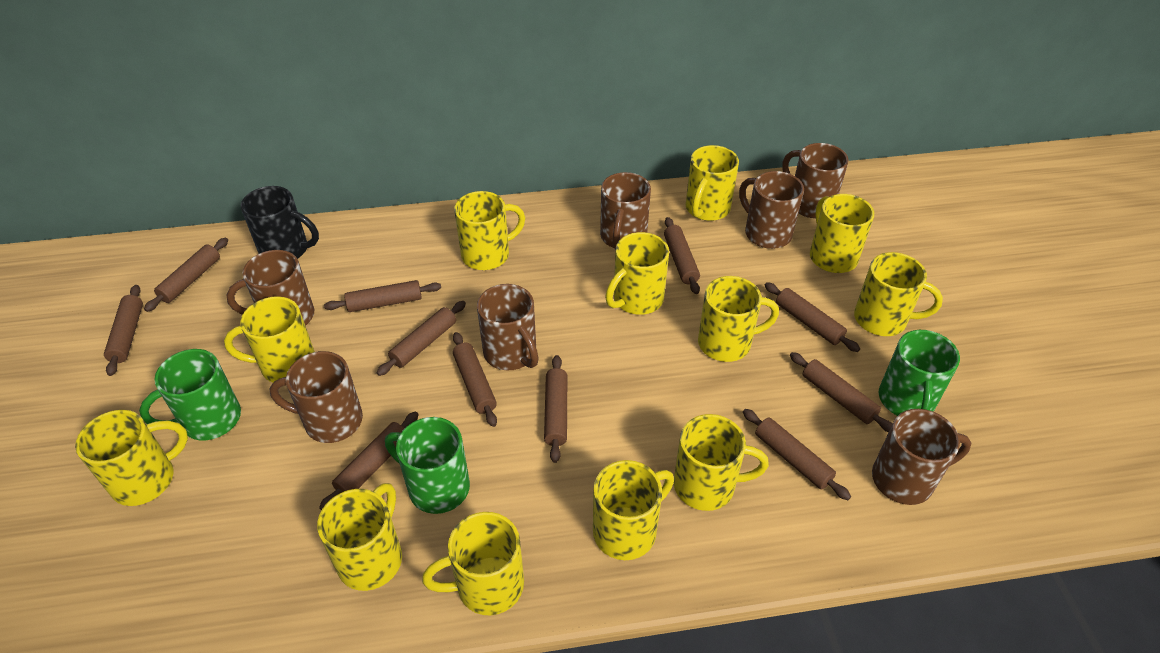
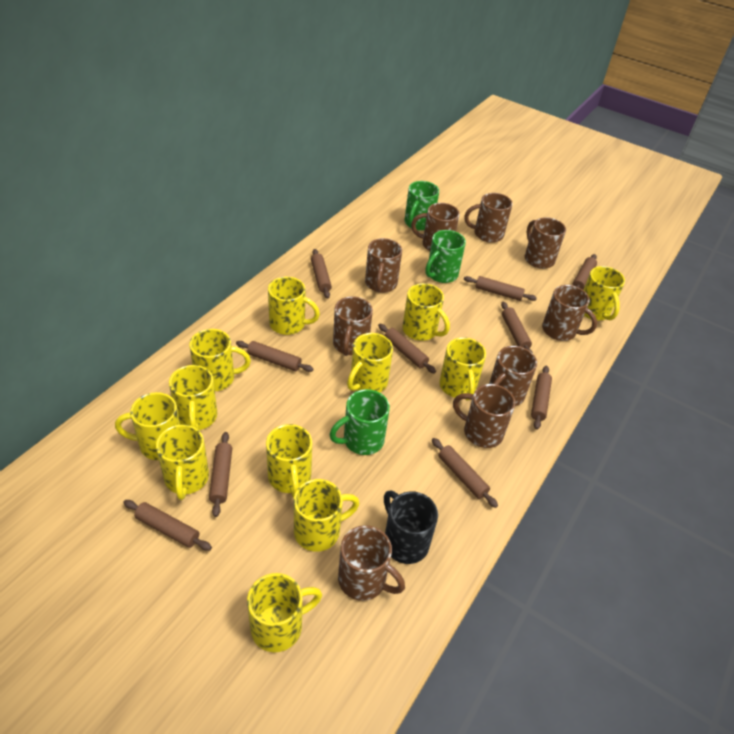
brown mug: 7 -> 9
brown rolling pin: 11 -> 10

